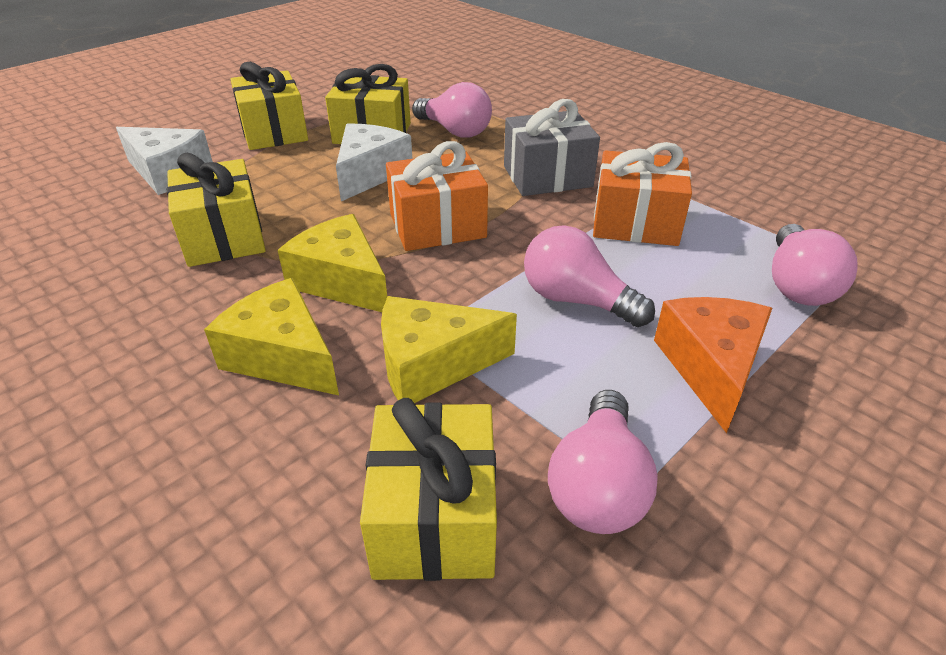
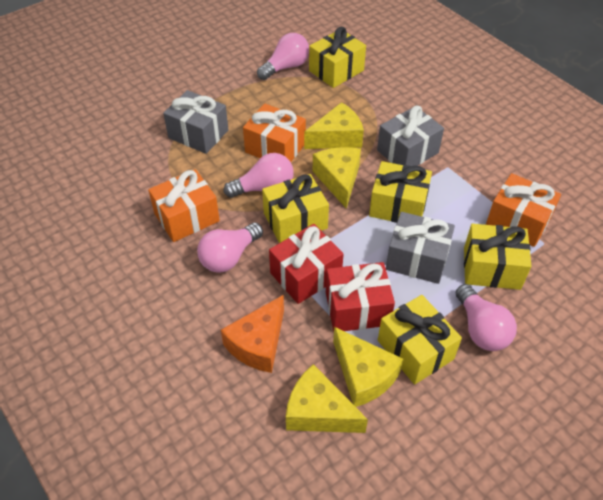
grey gift: 1 -> 3
orange gift: 2 -> 3
red gift: 0 -> 2
white cheese: 2 -> 0
yellow cheese: 3 -> 4
yellow gift: 4 -> 5

